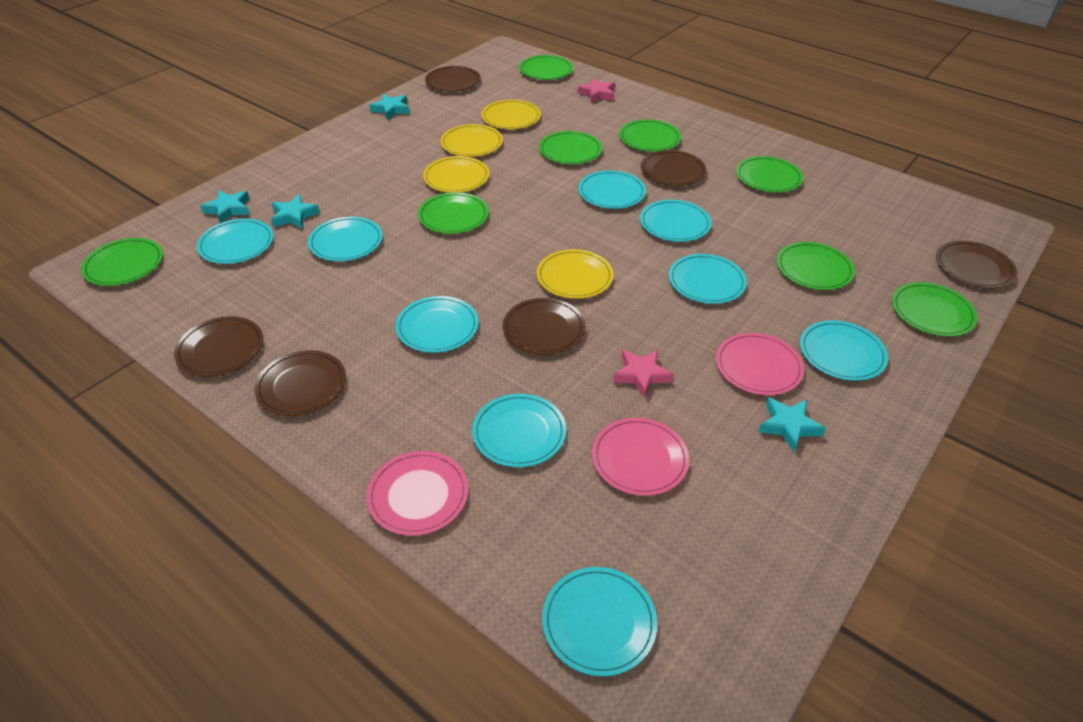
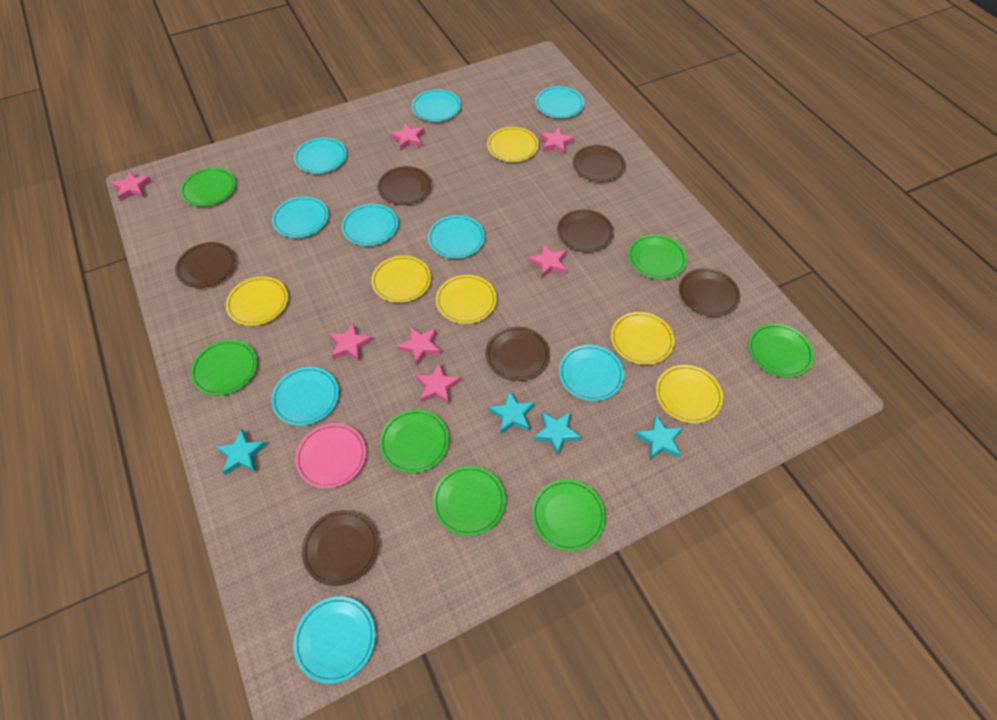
brown plate: 6 -> 7
green plate: 8 -> 7
pink plate: 3 -> 1
pink star: 2 -> 7
yellow plate: 4 -> 6

